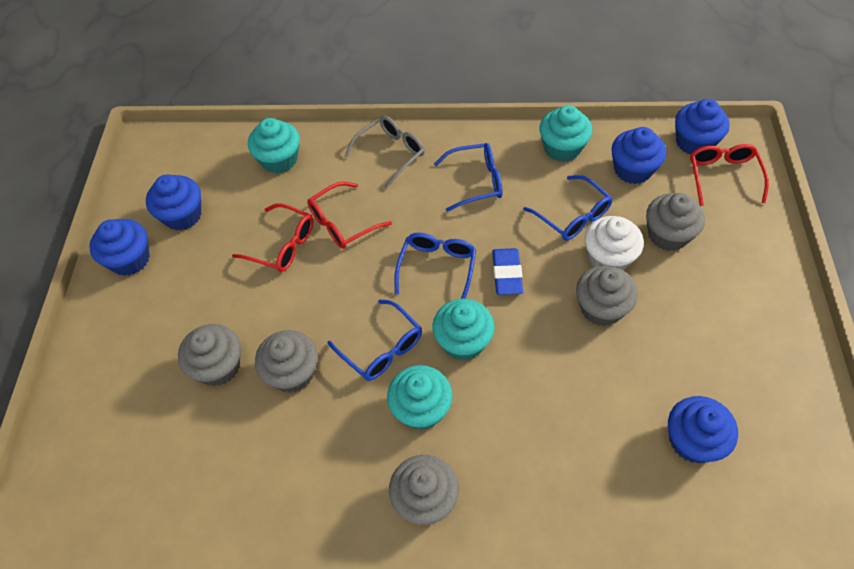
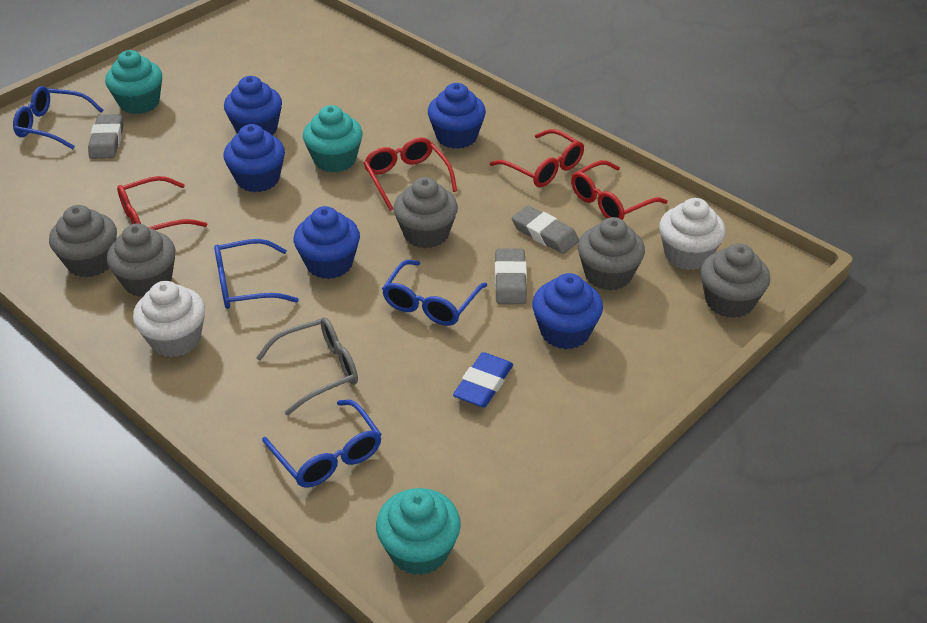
grey eraser: 0 -> 3
red glasses: 3 -> 4
turquoise cupcake: 4 -> 3
white cupcake: 1 -> 2

